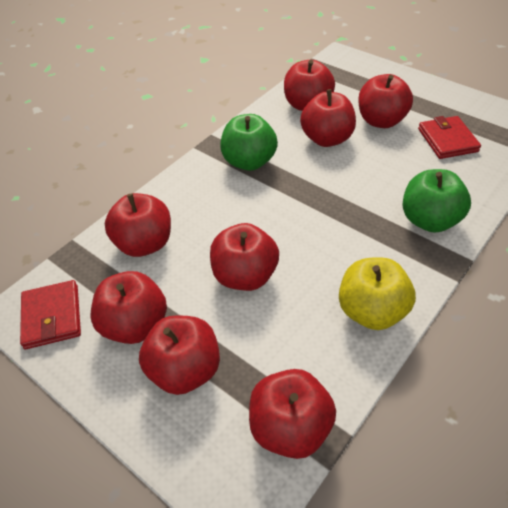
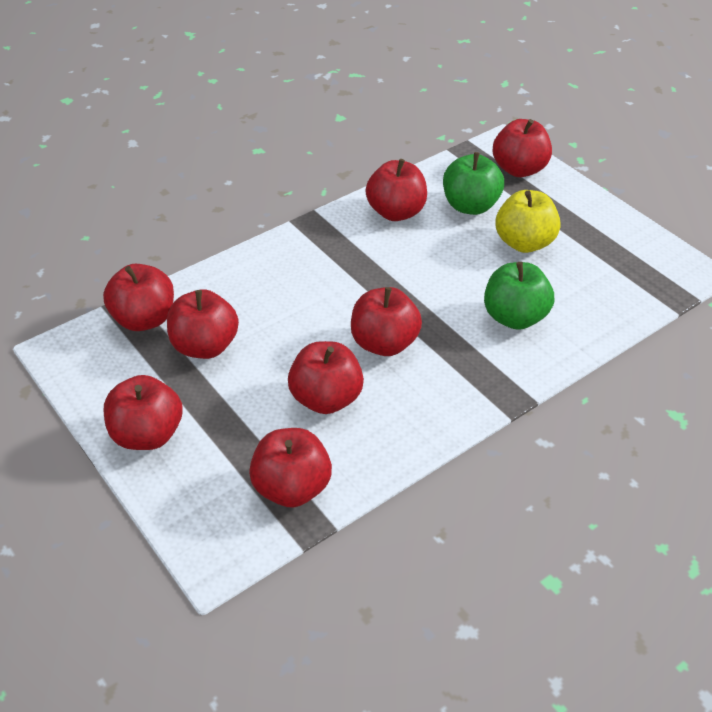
red wallet: 2 -> 0

